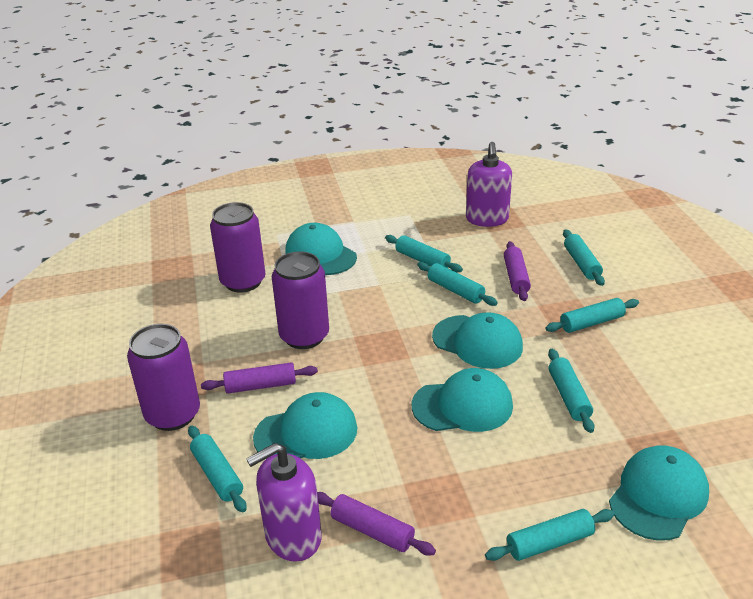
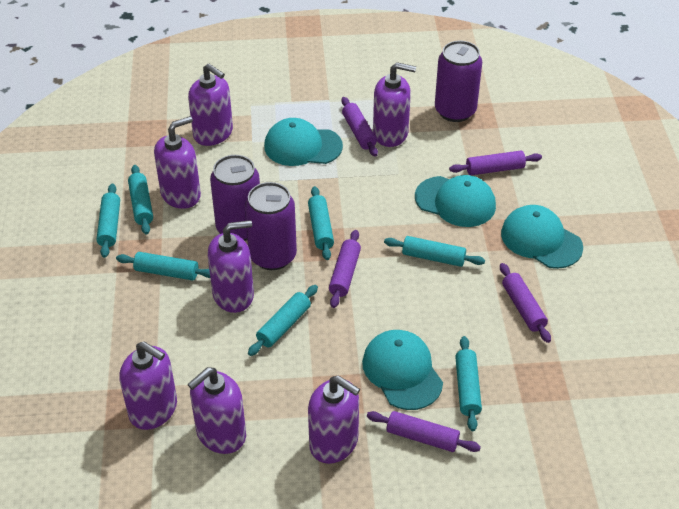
purple rolling pin: 3 -> 5
purple soap dispenser: 2 -> 7
turquoise cap: 5 -> 4

